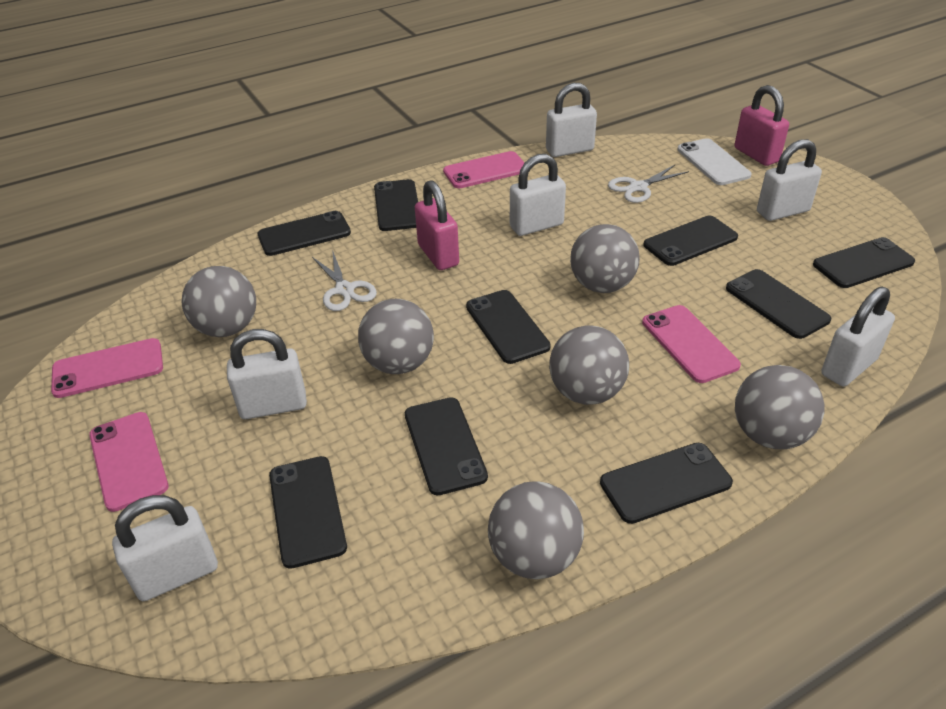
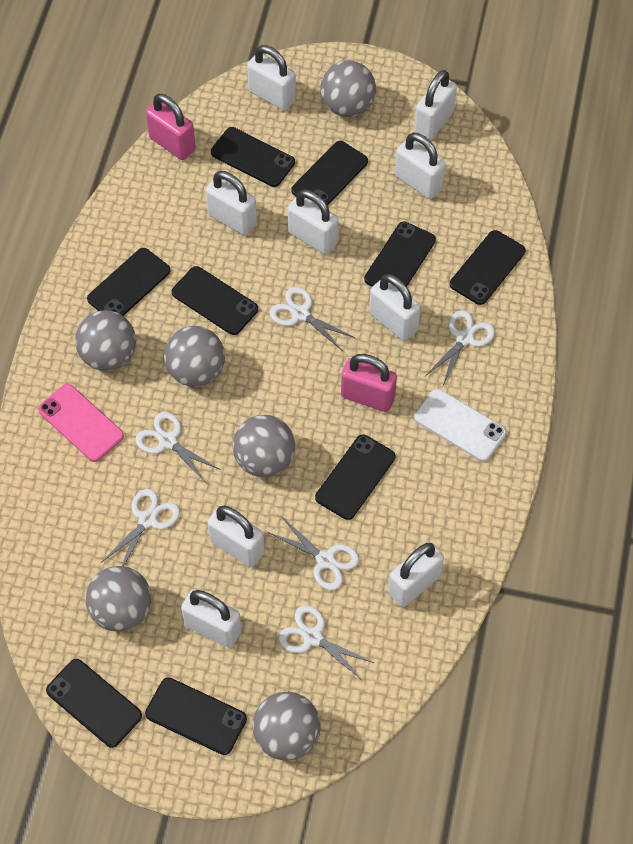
pink phone: 4 -> 1
white padlock: 6 -> 9
white scissors: 2 -> 6

